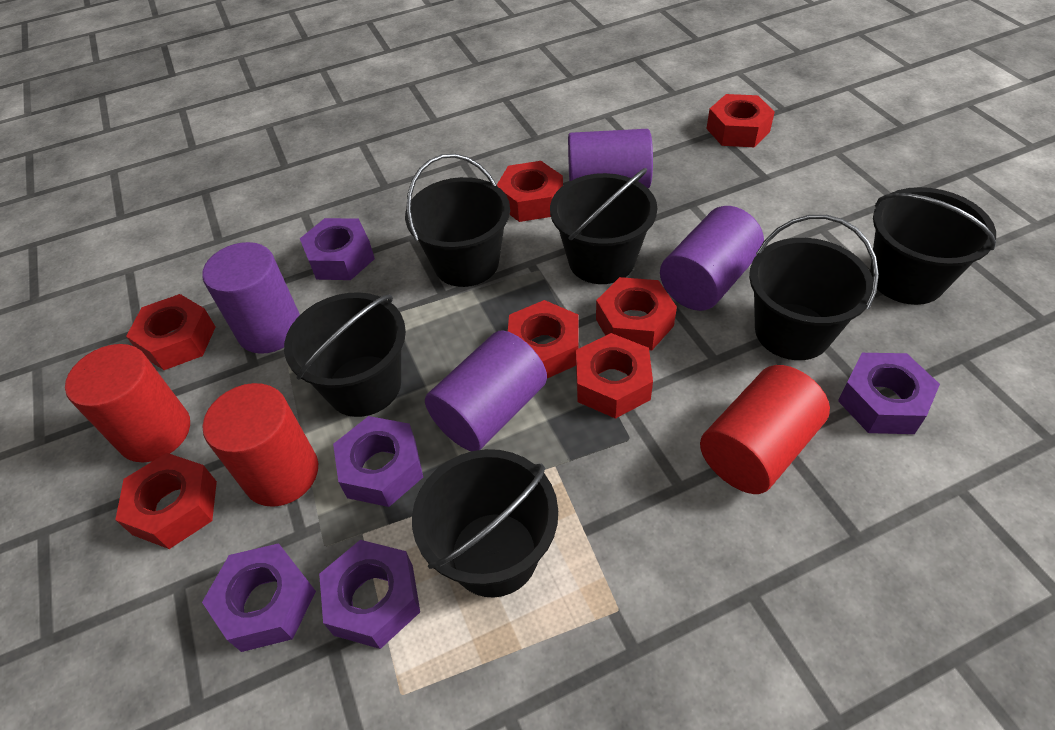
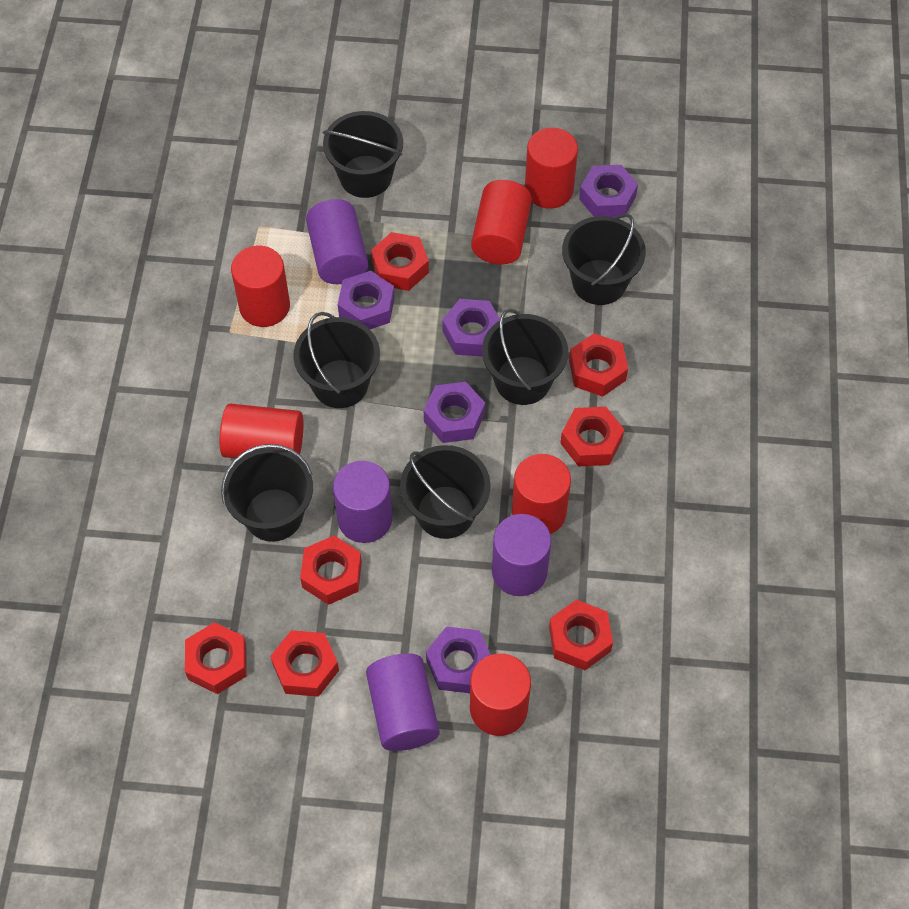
red cylinder: 3 -> 6

